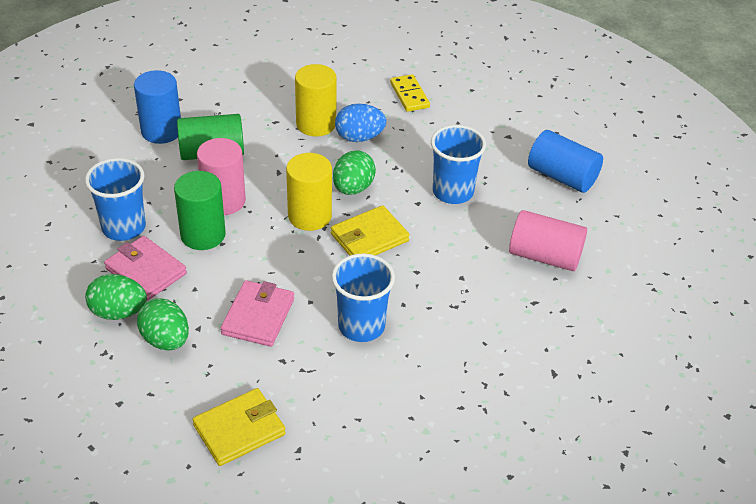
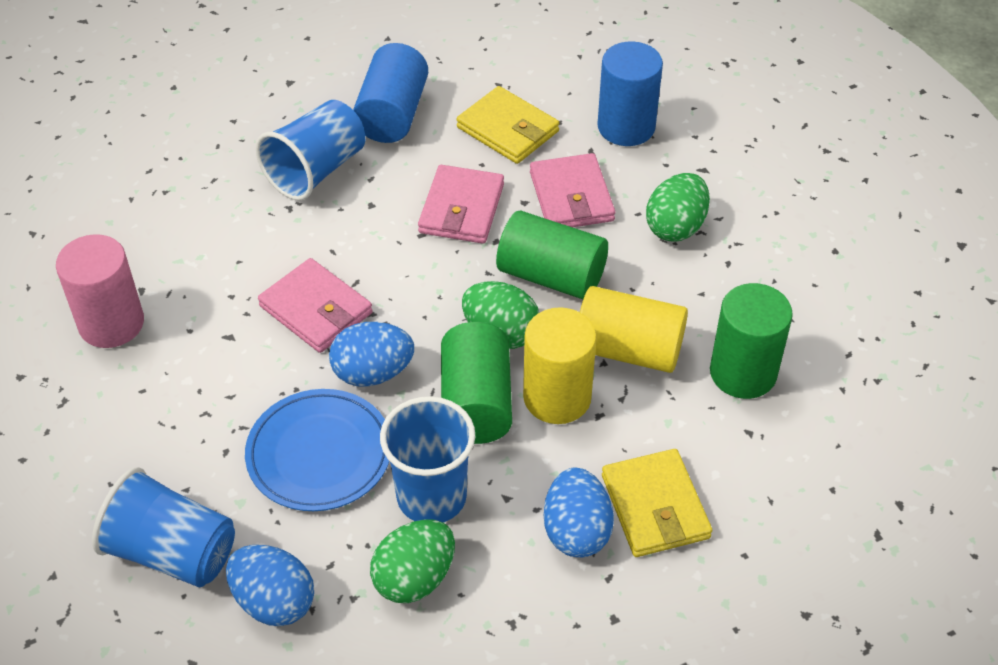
blue egg: 1 -> 3
blue plate: 0 -> 1
green cylinder: 2 -> 3
pink cylinder: 2 -> 1
pink wallet: 2 -> 3
yellow domino: 1 -> 0

